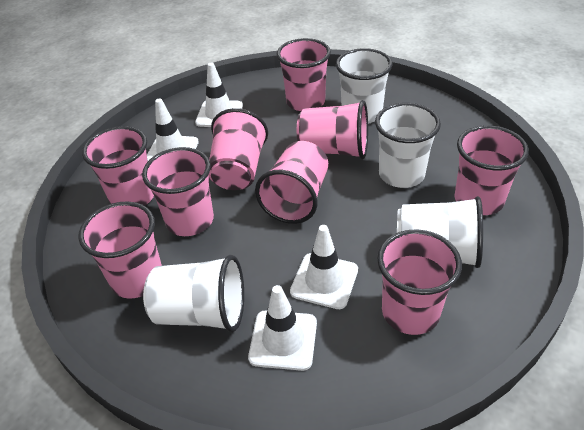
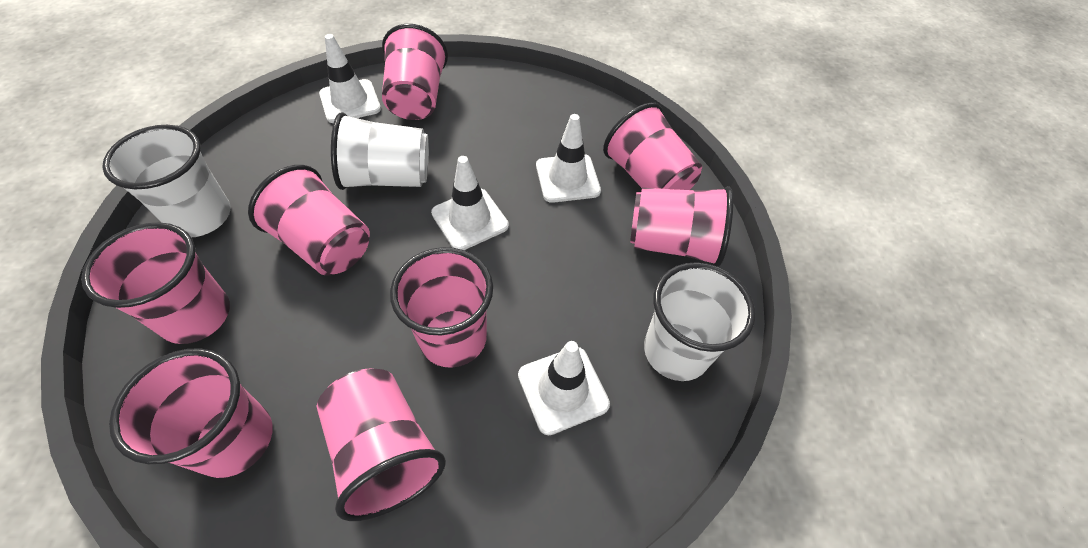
pink cup: 9 -> 8
white cup: 4 -> 3

